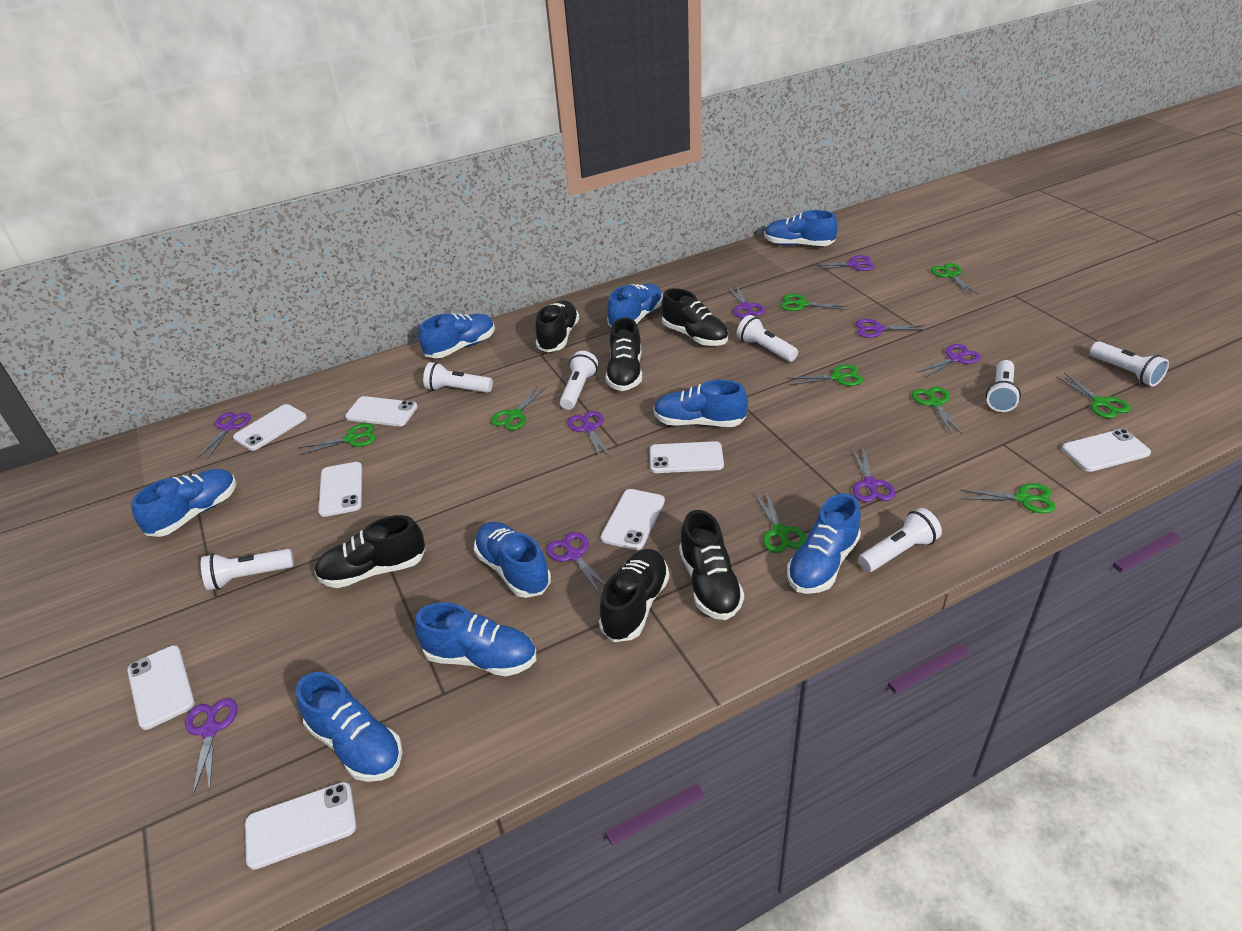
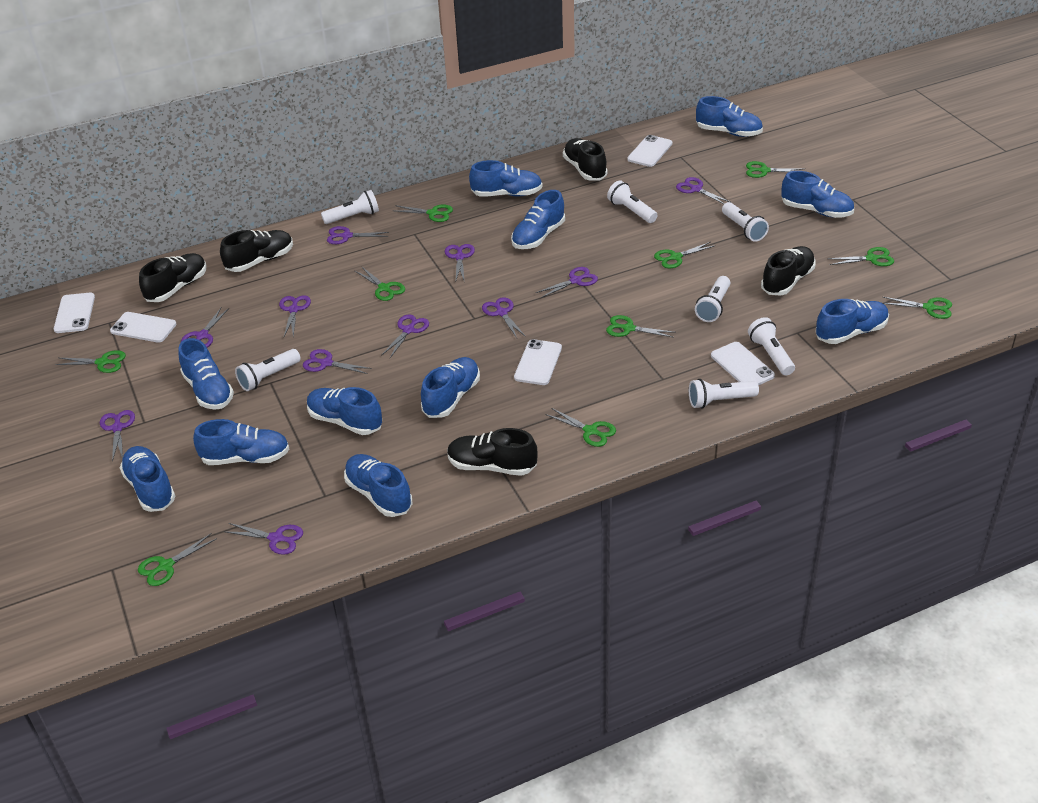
black shoe: 6 -> 5
blue shoe: 9 -> 11
green scissors: 9 -> 10
purple scissors: 9 -> 11
white phone: 8 -> 5

